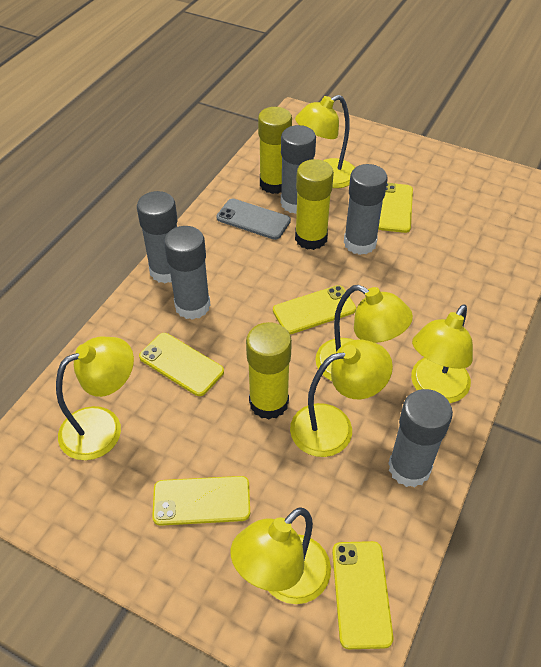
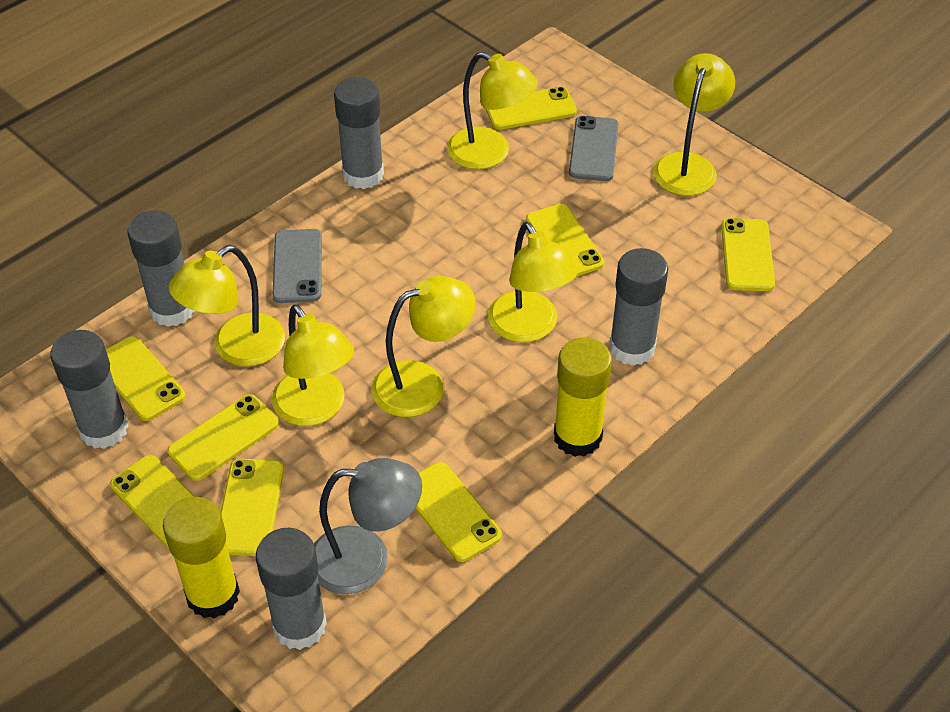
grey lamp: 0 -> 1
grey phone: 1 -> 2
yellow glue stick: 3 -> 2
yellow phone: 5 -> 8

